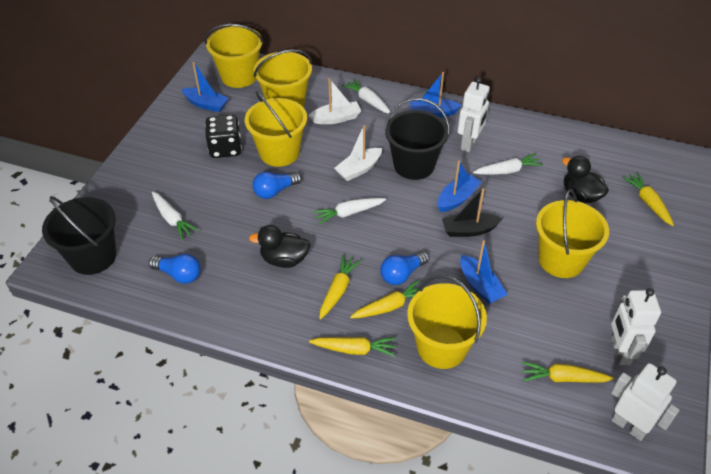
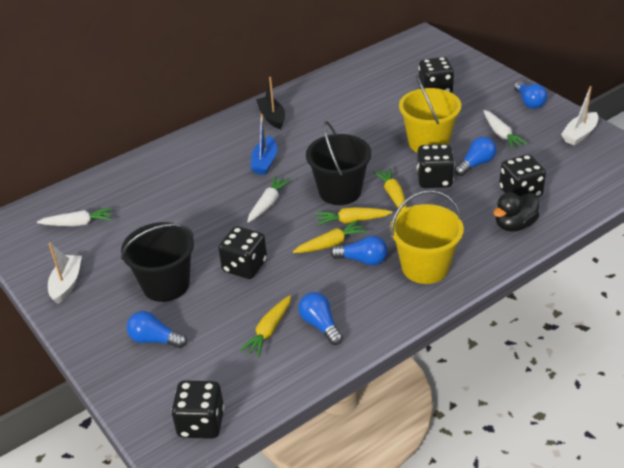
black dice: 1 -> 5
black duck: 2 -> 1
blue boat: 4 -> 1
blue light bulb: 3 -> 5
white carrot: 4 -> 3
white robot: 3 -> 0
yellow bucket: 5 -> 2
yellow carrot: 5 -> 4

